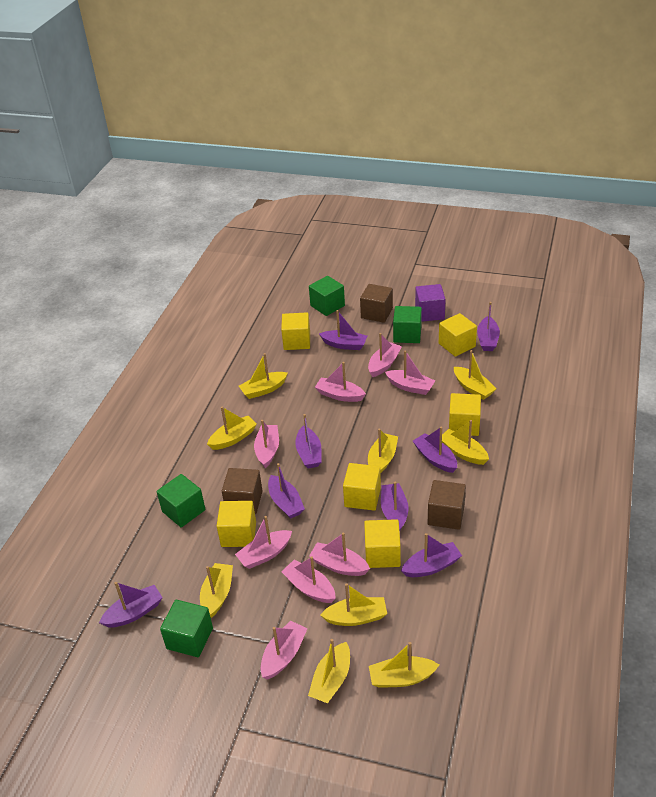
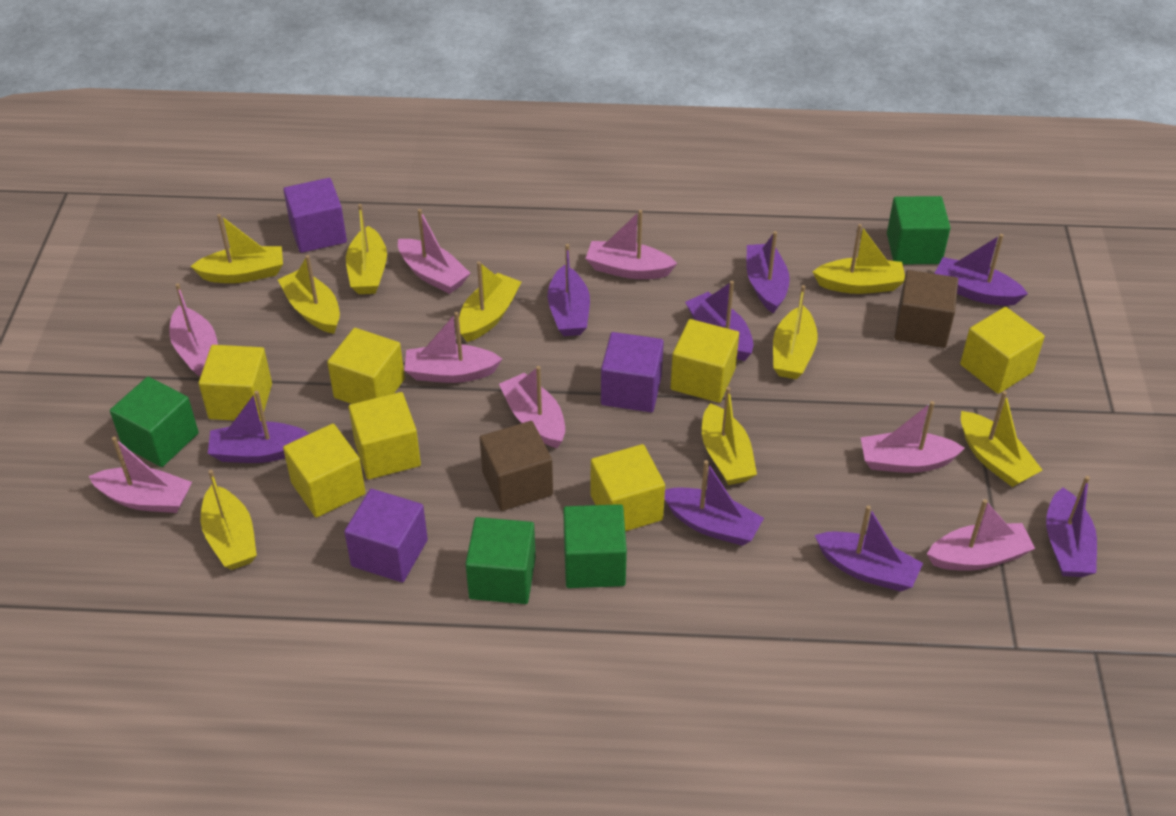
brown cube: 3 -> 2
purple cube: 1 -> 3
yellow cube: 6 -> 7

